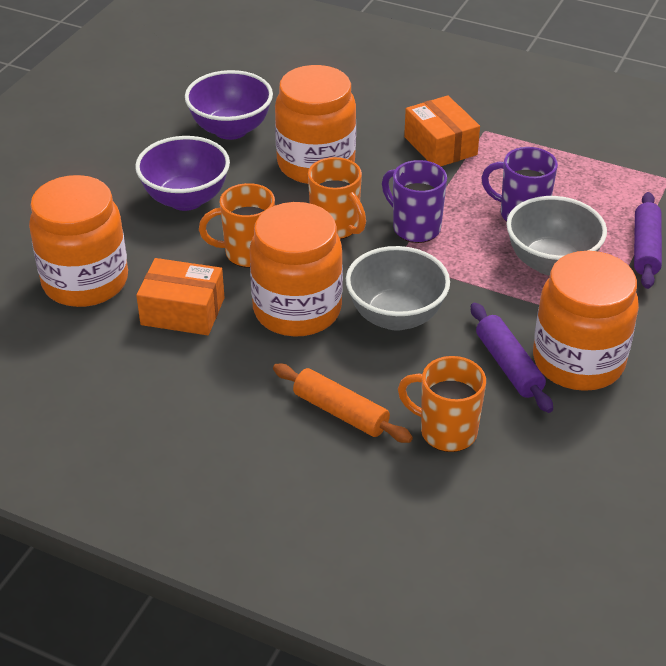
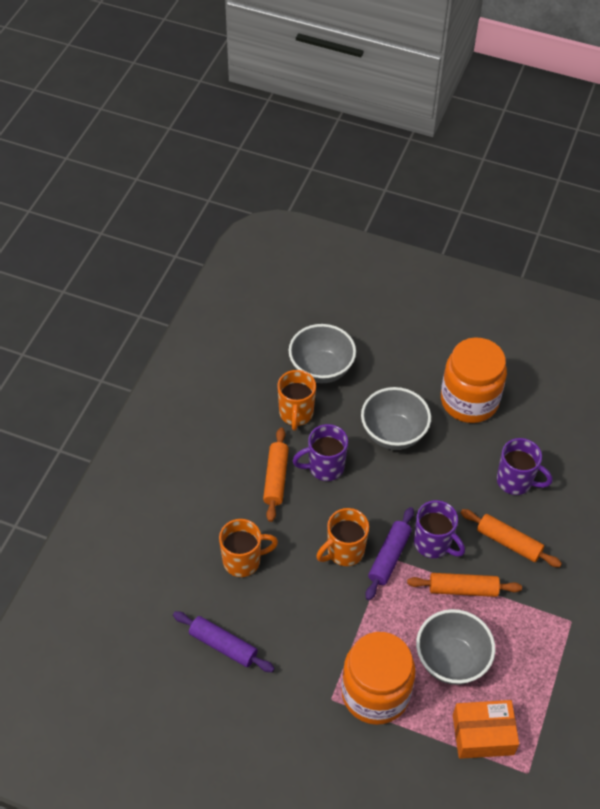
grey bowl: 2 -> 3
orange box: 2 -> 1
orange jar: 4 -> 2
orange rolling pin: 1 -> 3
purple bowl: 2 -> 0
purple mug: 2 -> 3

